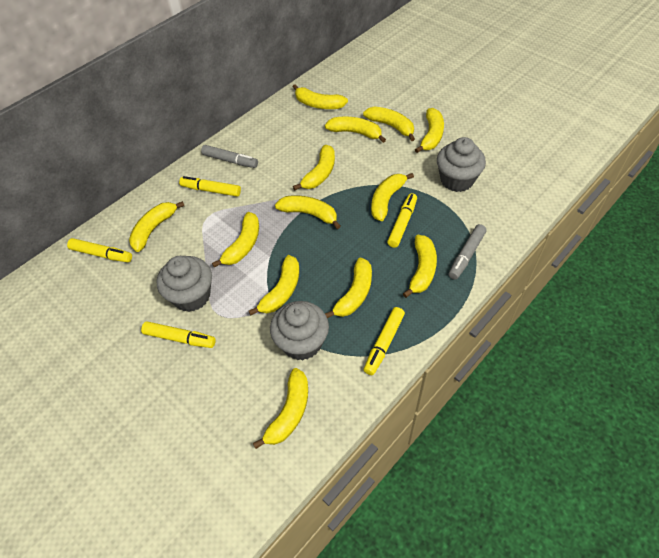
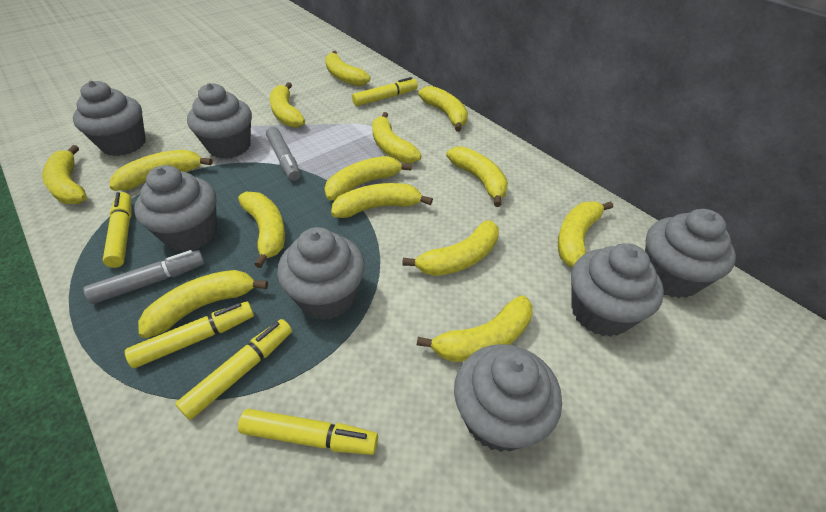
grey cupcake: 3 -> 7
yellow banana: 13 -> 14

